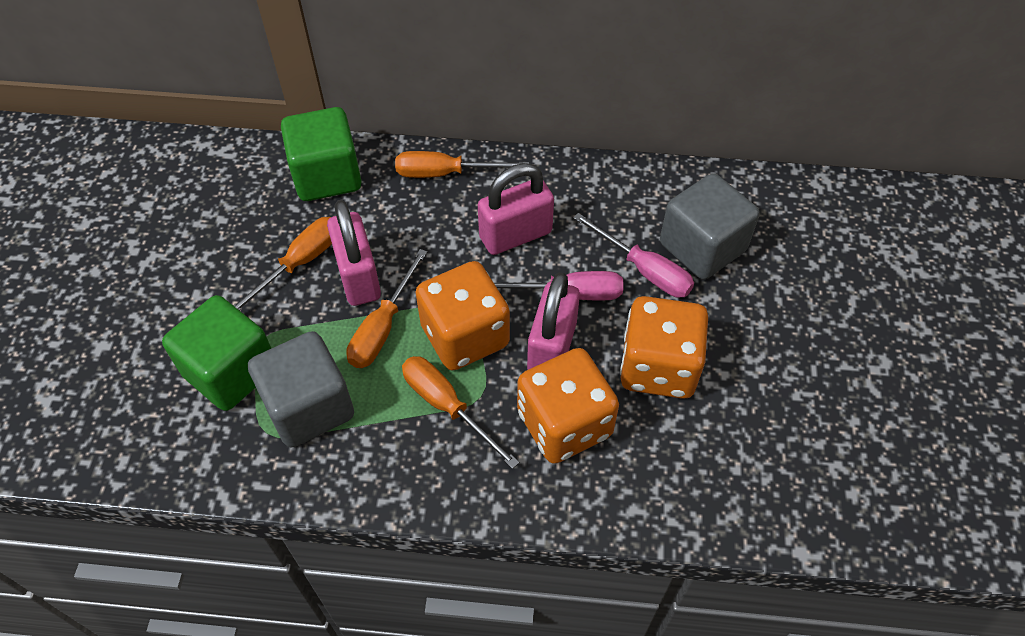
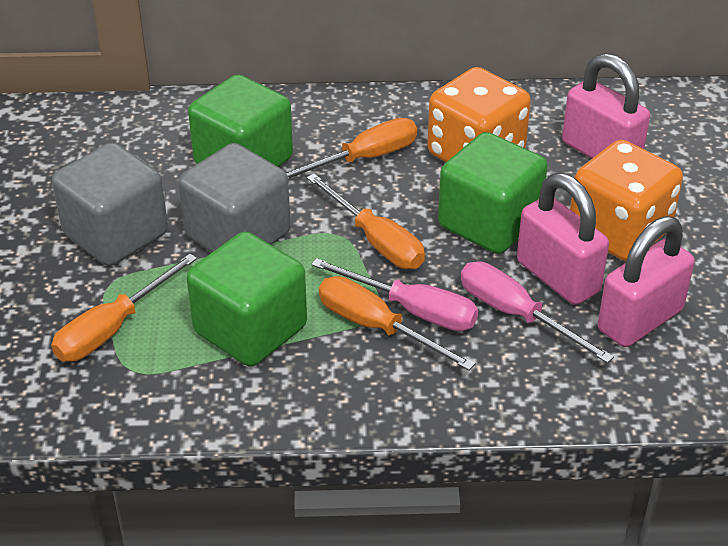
green cube: 2 -> 3
orange dice: 3 -> 2

